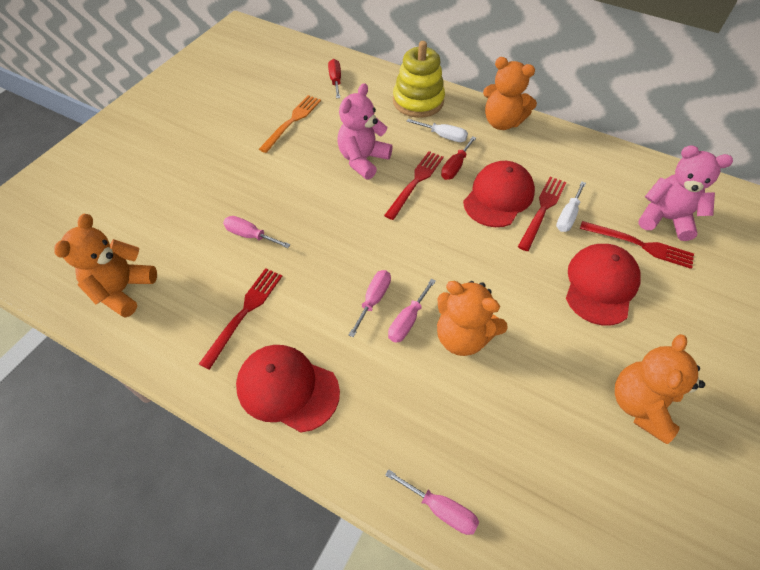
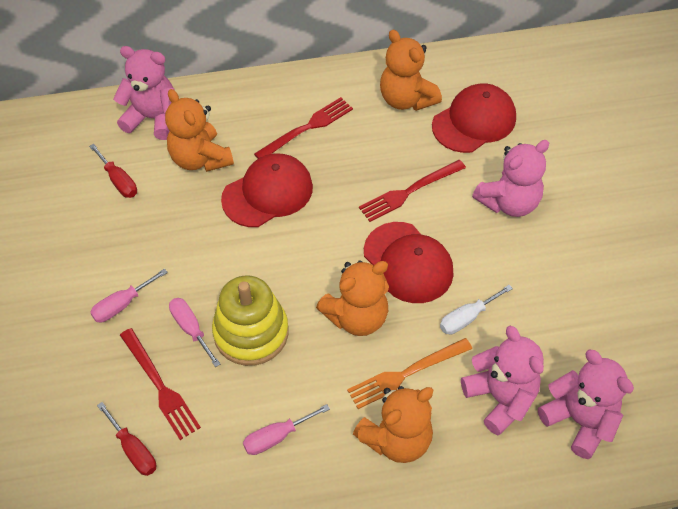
pink screwdriver: 4 -> 3
pink teddy bear: 2 -> 4
red fork: 4 -> 3
white screwdriver: 2 -> 1

